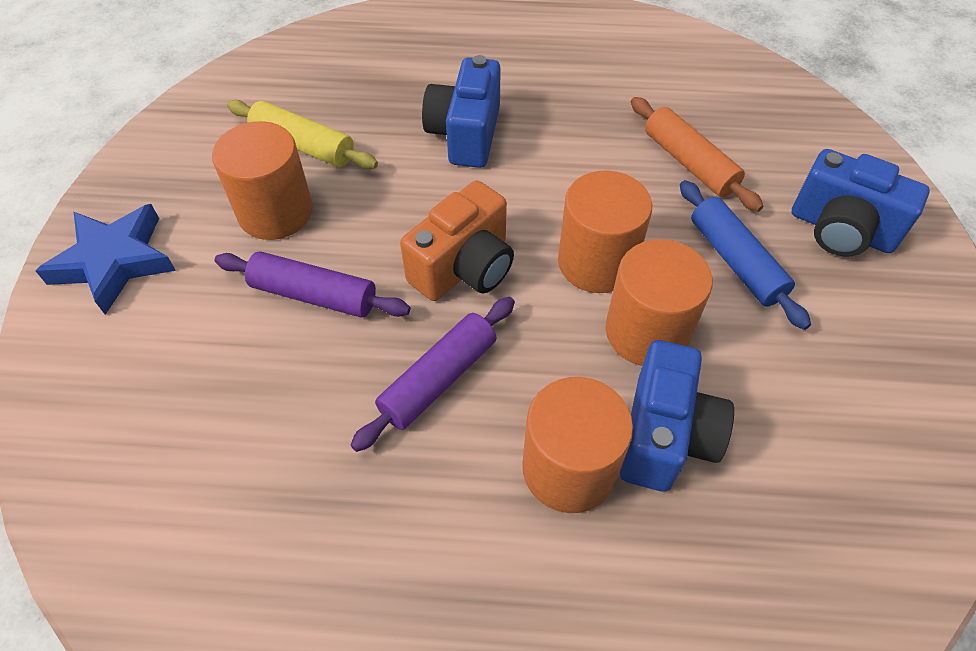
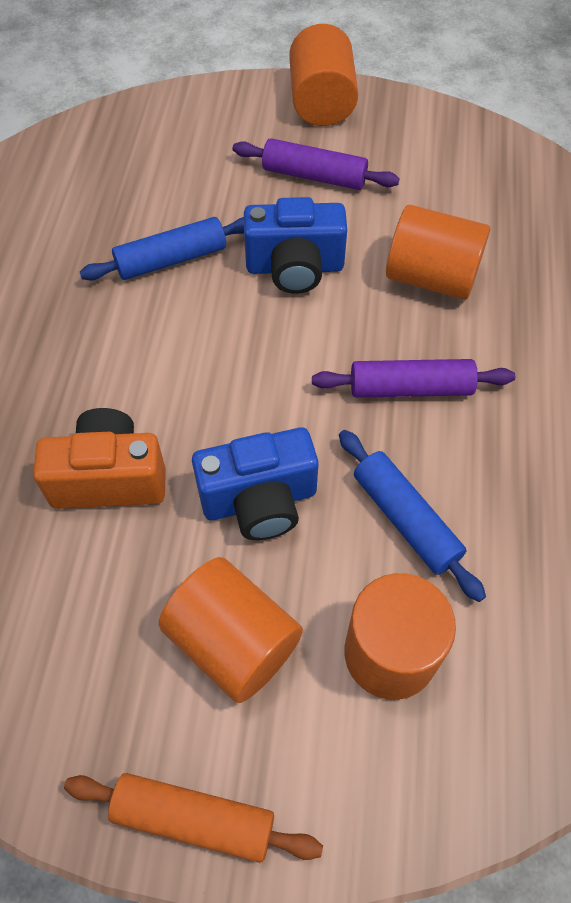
blue camera: 3 -> 2
blue rolling pin: 1 -> 2
blue star: 1 -> 0
yellow rolling pin: 1 -> 0

